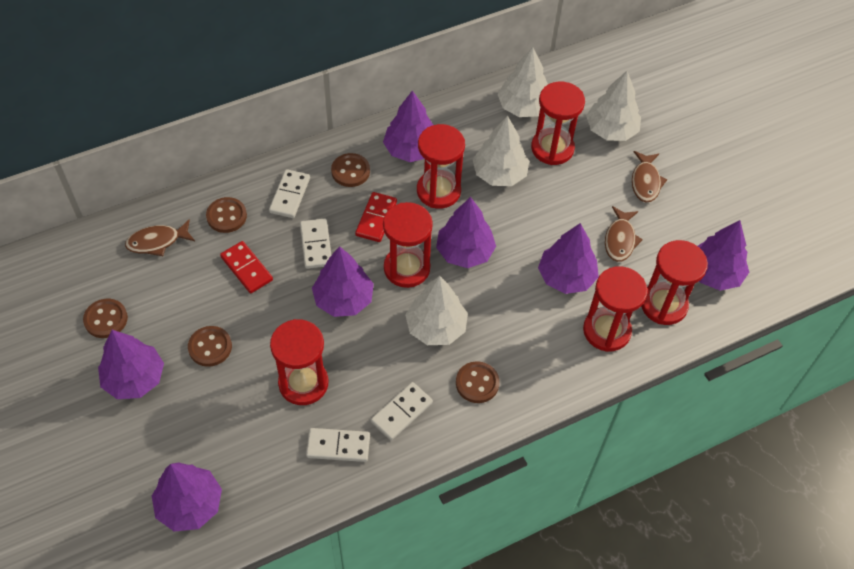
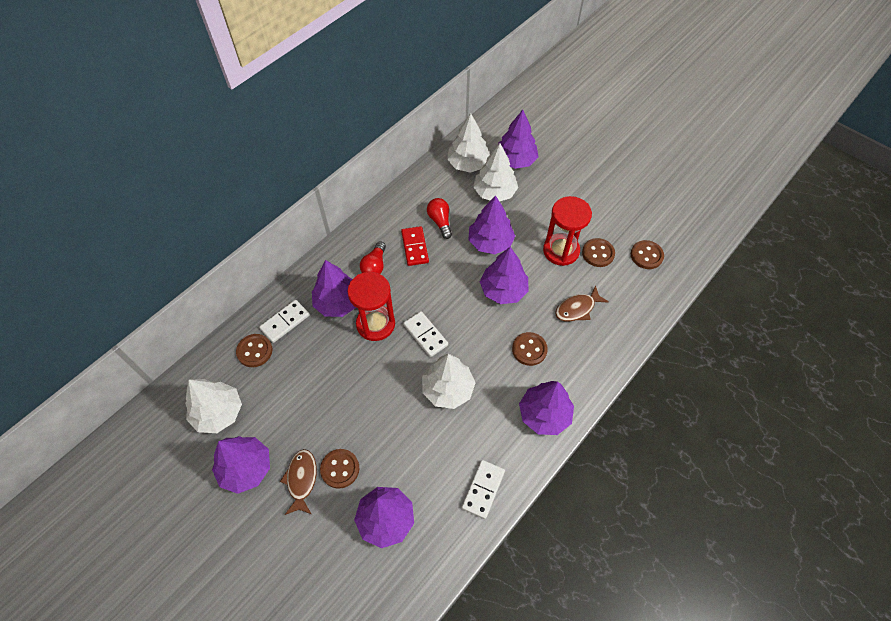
brown fish: 3 -> 2
red domino: 2 -> 1
red hourglass: 6 -> 2
red light bulb: 0 -> 2
white domino: 4 -> 3

